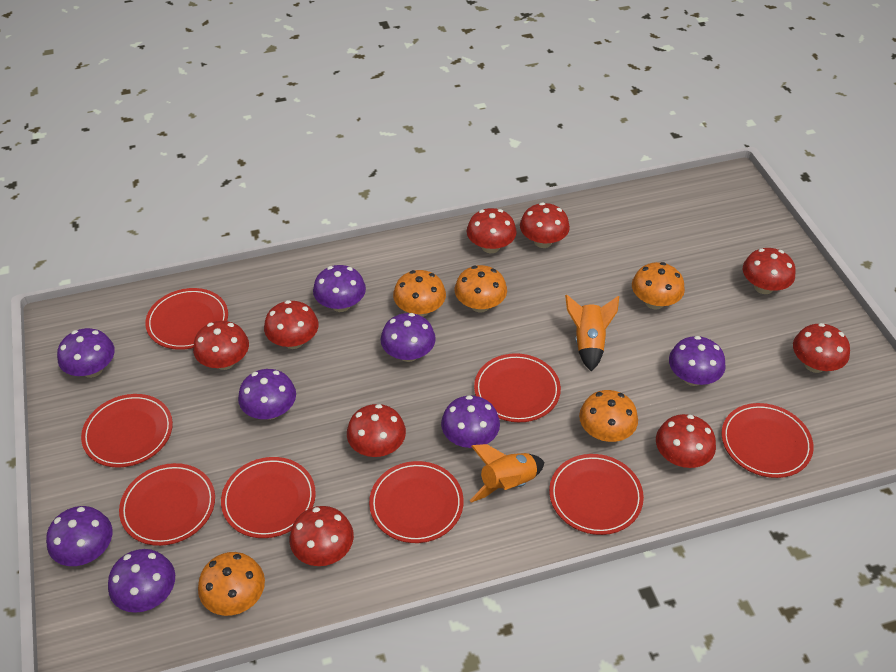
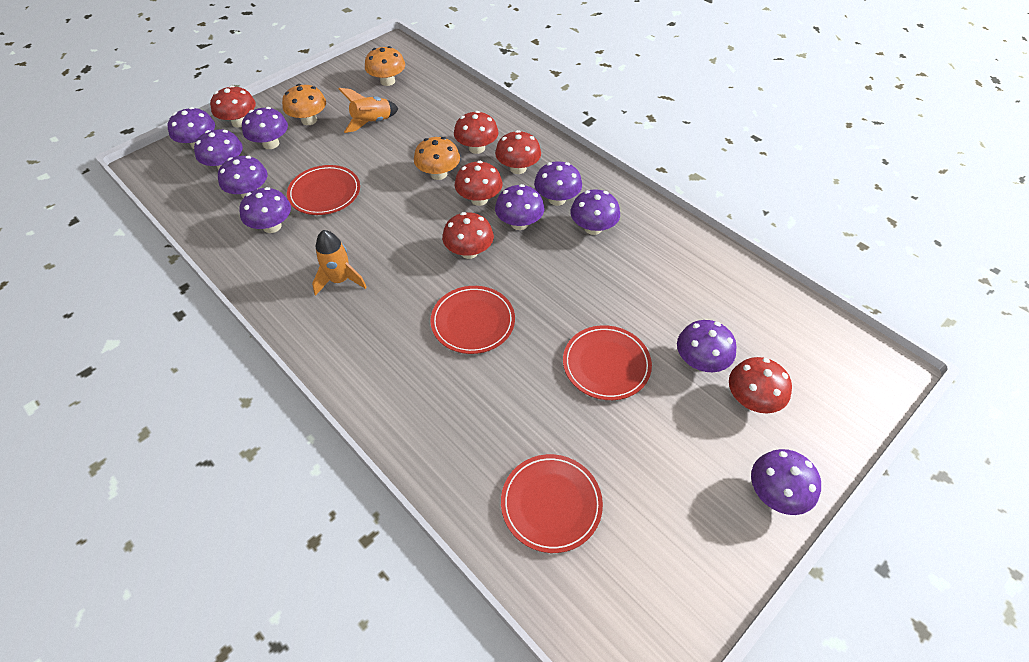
orange mushroom: 5 -> 3
purple mushroom: 8 -> 10
red mushroom: 9 -> 6
red plate: 8 -> 4

